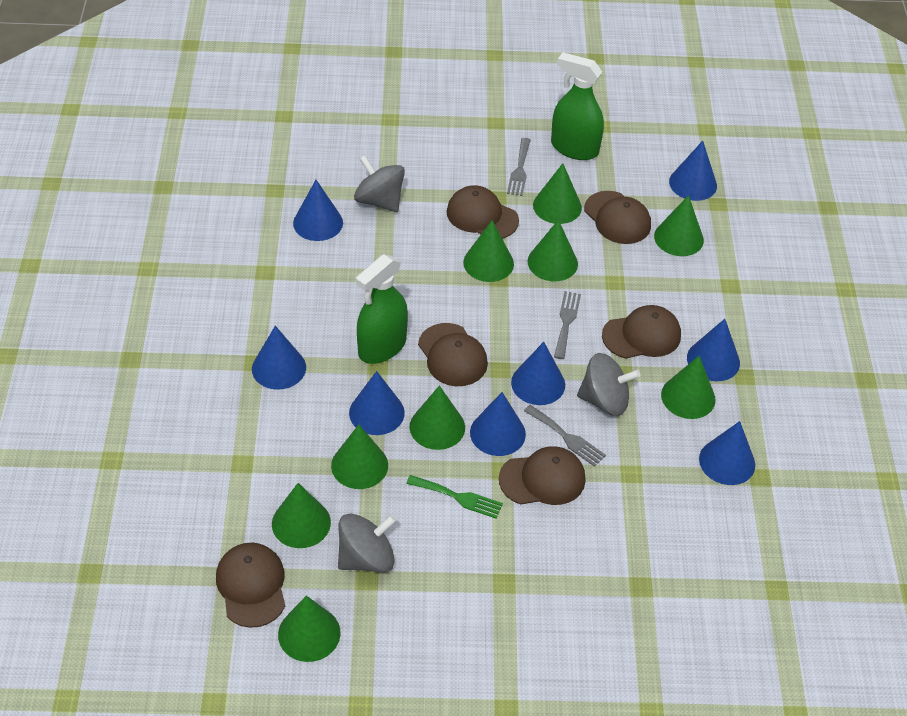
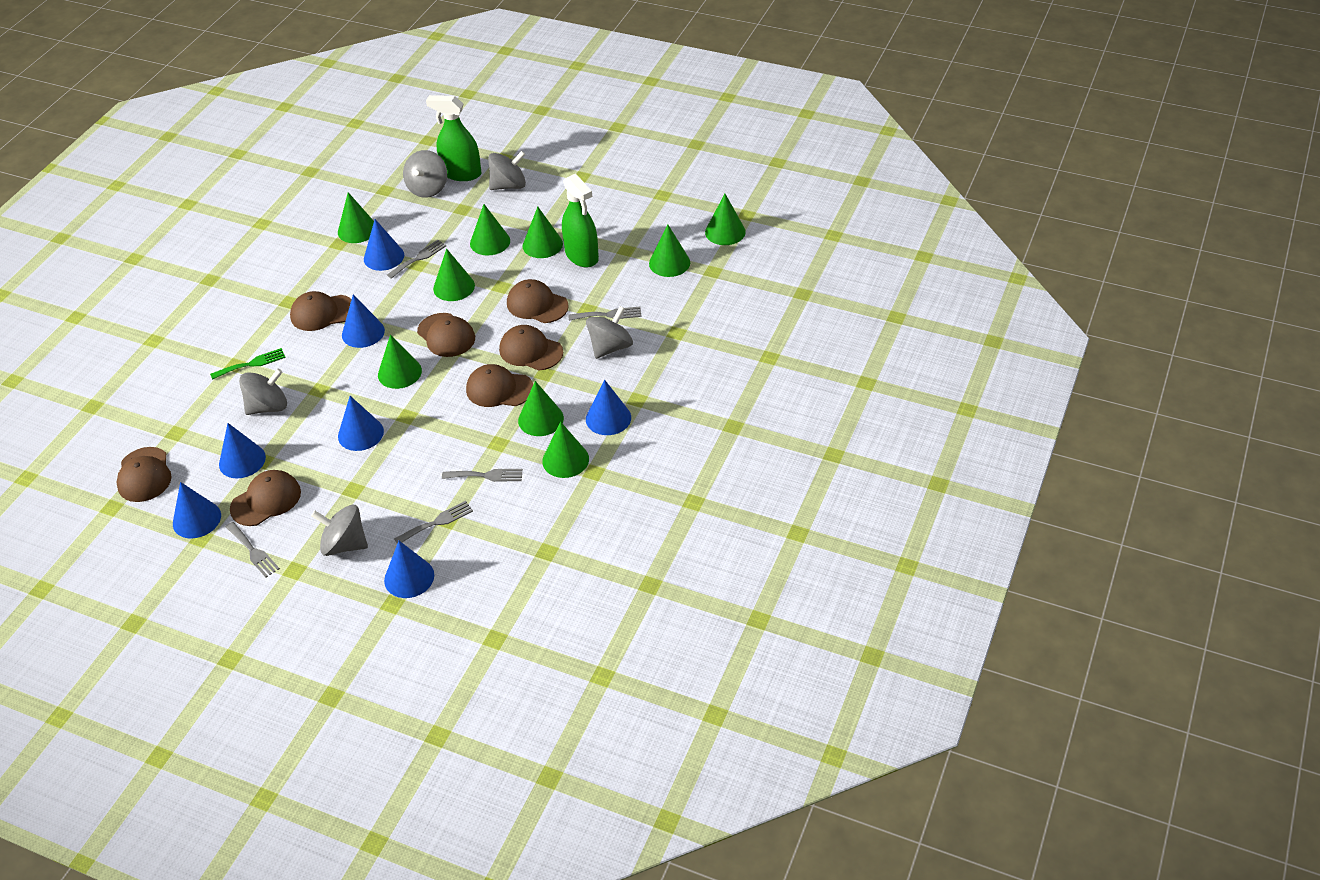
blue cone: 8 -> 7
brown cap: 6 -> 7
grey fork: 3 -> 5
grey spinning top: 3 -> 5

